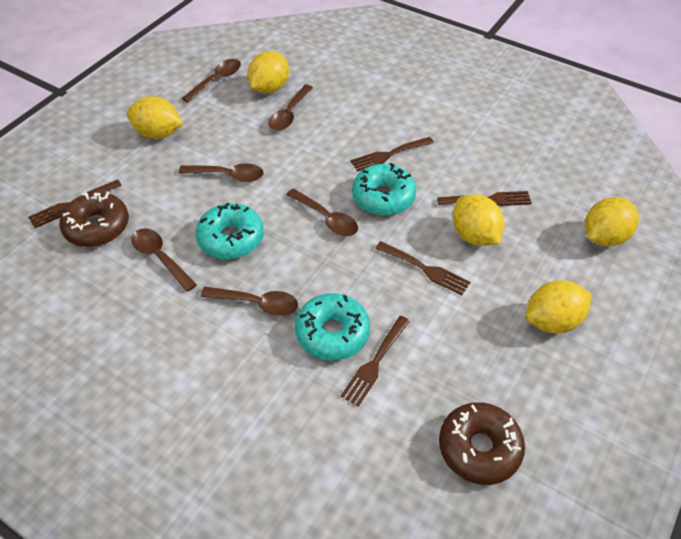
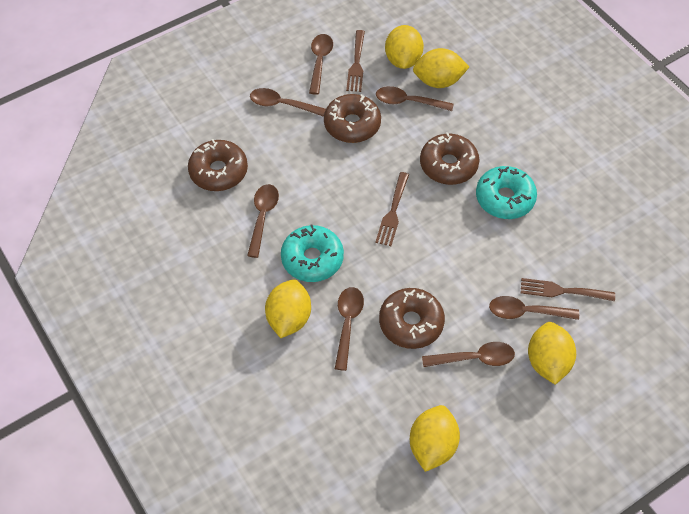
brown donut: 2 -> 4
brown fork: 5 -> 3
brown spoon: 6 -> 7
turquoise donut: 3 -> 2

